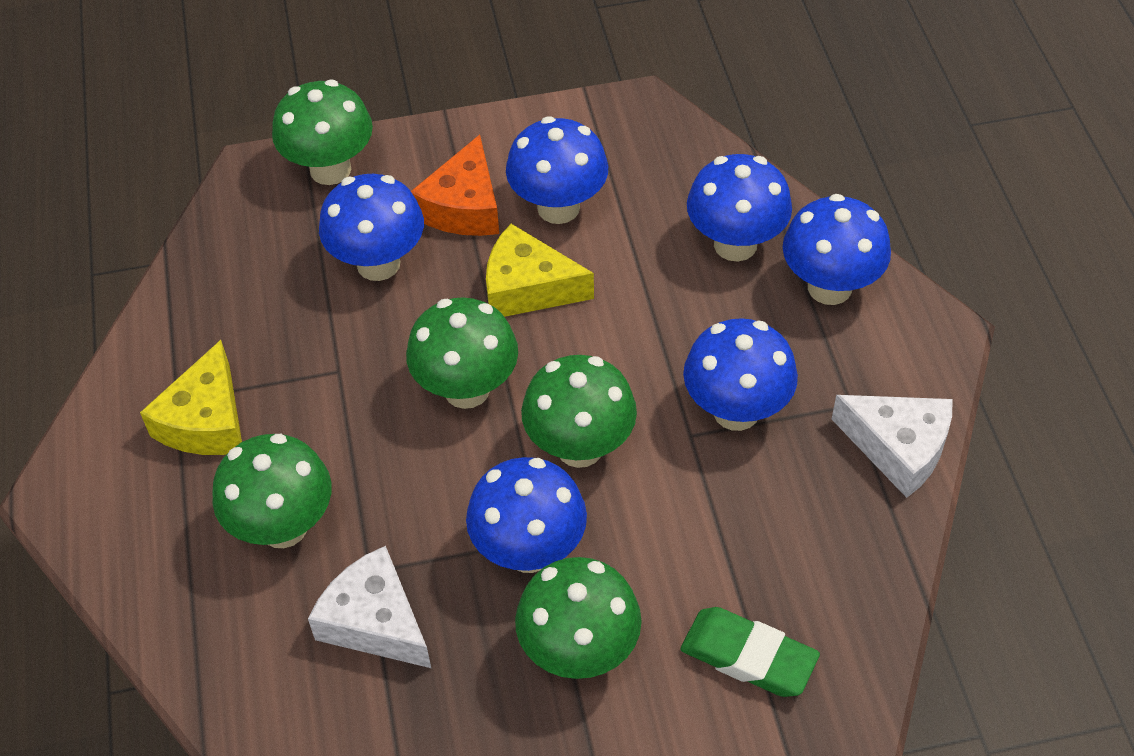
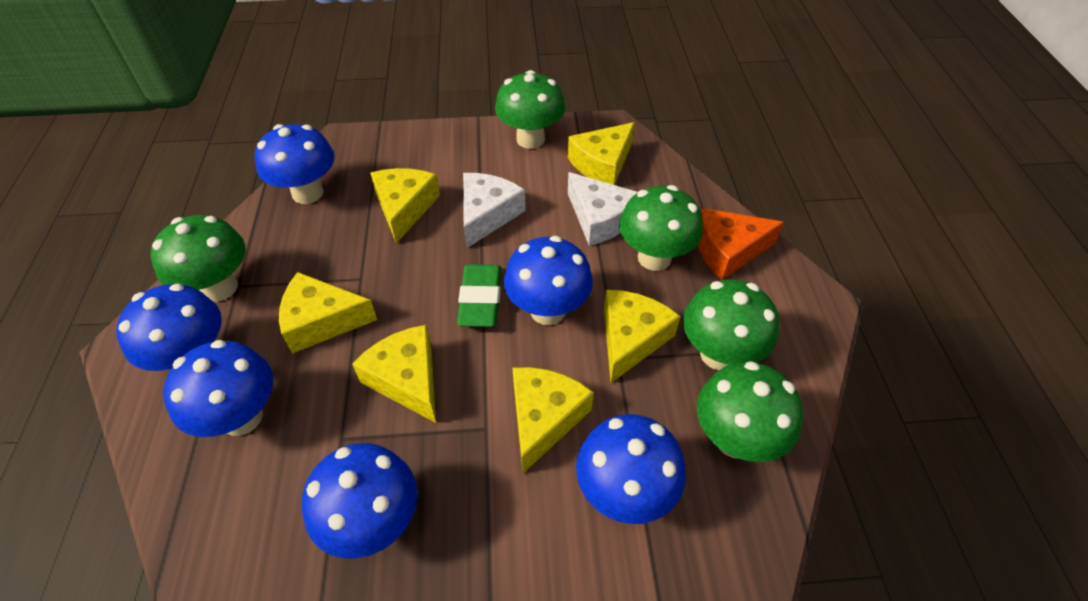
yellow cheese: 2 -> 6

